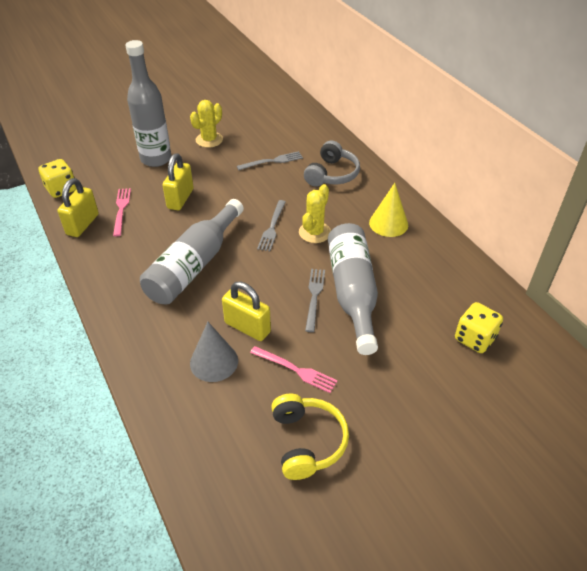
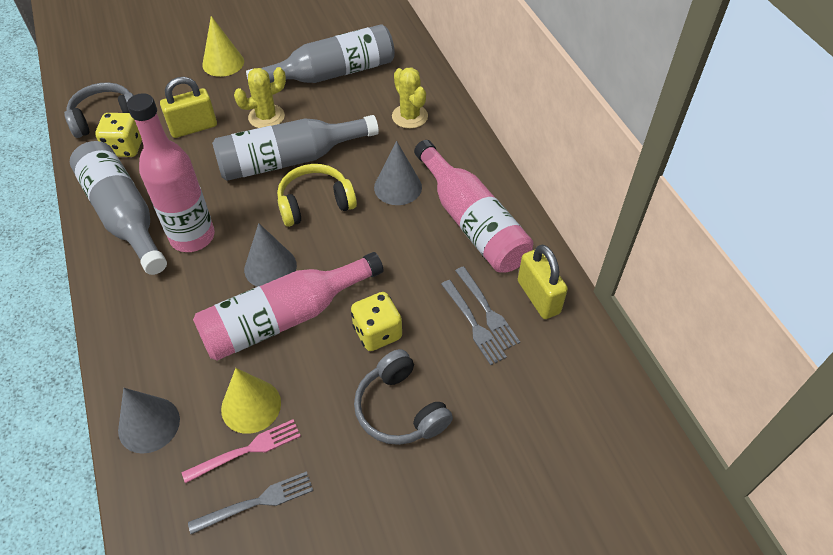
grey cone: 1 -> 3
grey headphones: 1 -> 2
pink bottle: 0 -> 3
pink fork: 2 -> 1
yellow cone: 1 -> 2
yellow padlock: 3 -> 2

